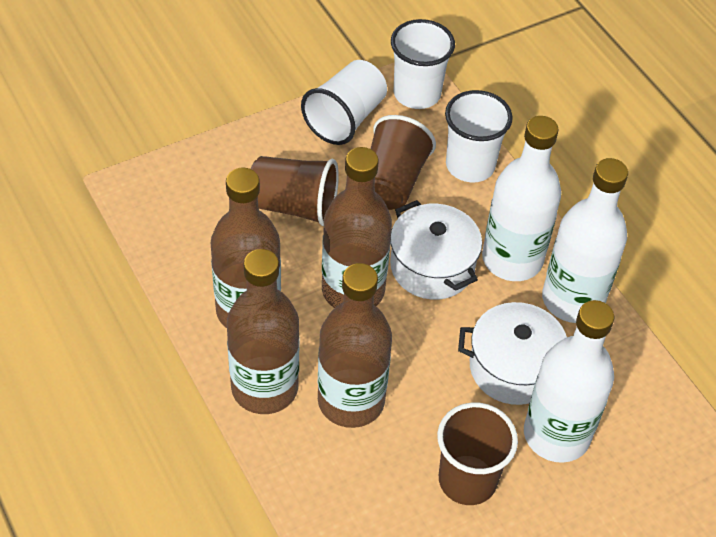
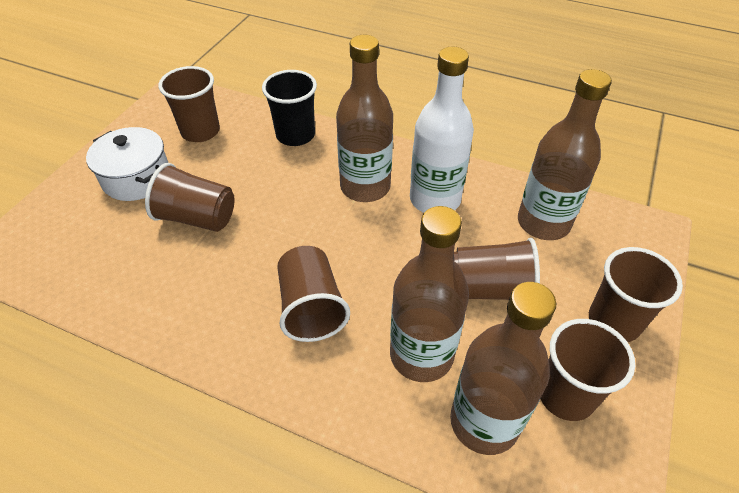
black cup: 0 -> 1
brown cup: 3 -> 6
white bottle: 3 -> 1
white cup: 3 -> 0
white pot: 2 -> 1

